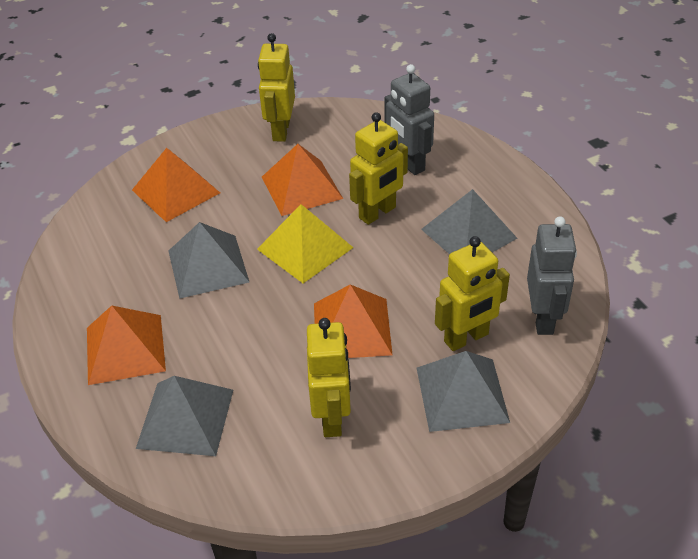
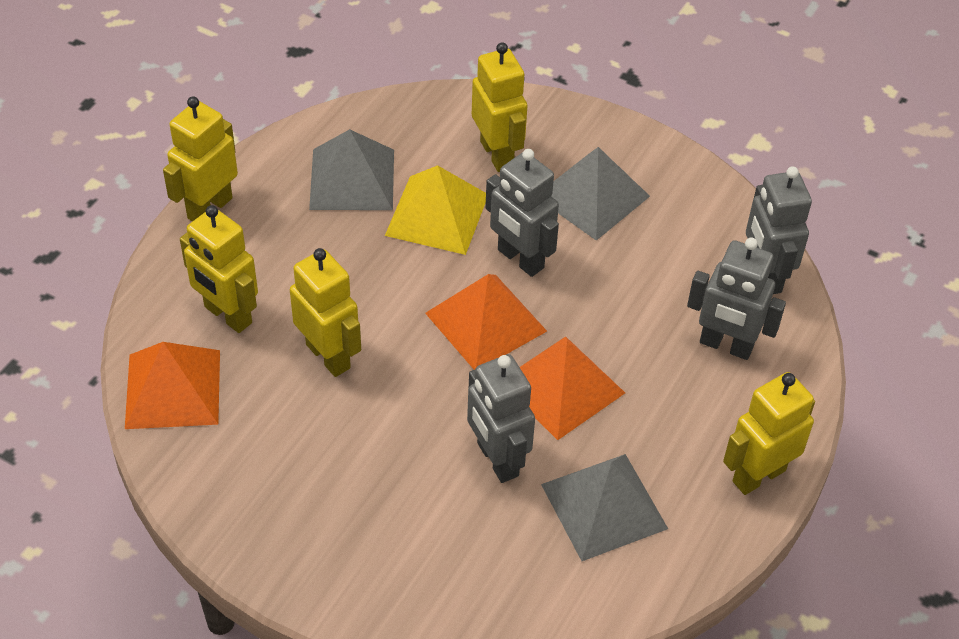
grey pyramid: 4 -> 3
grey robot: 2 -> 4
orange pyramid: 4 -> 3
yellow robot: 4 -> 5

